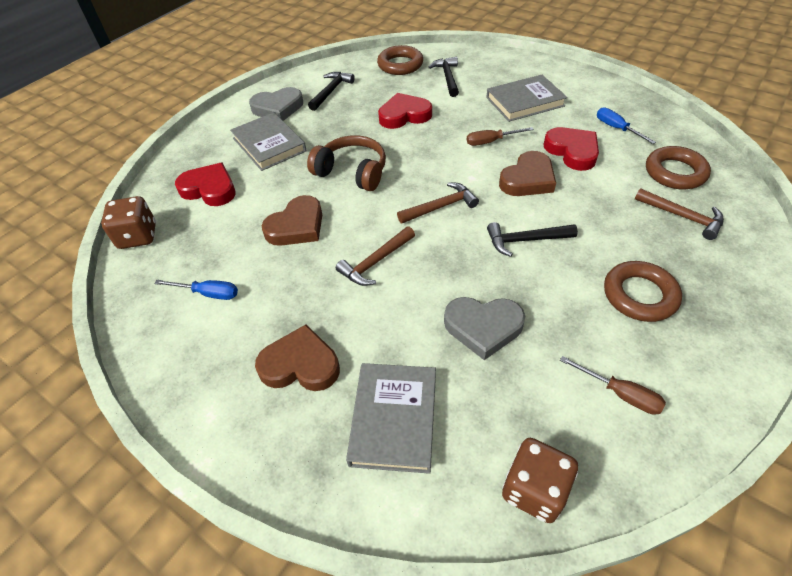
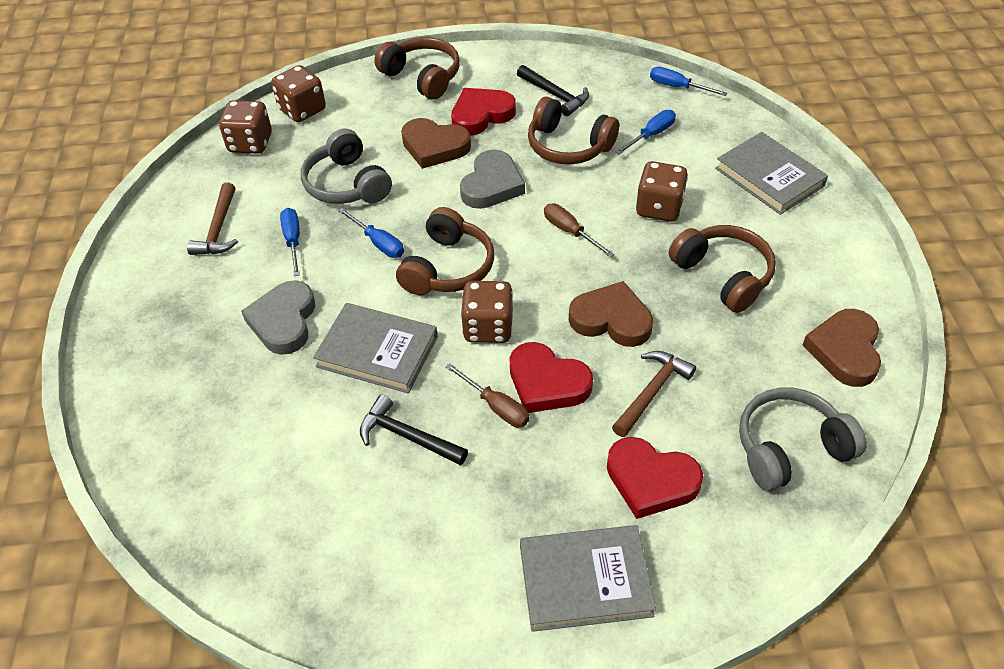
black hammer: 3 -> 2
blue screwdriver: 2 -> 4
brown dice: 2 -> 4
brown hammer: 3 -> 2
brown headphones: 1 -> 4
brown ring: 3 -> 0
grey headphones: 0 -> 2

